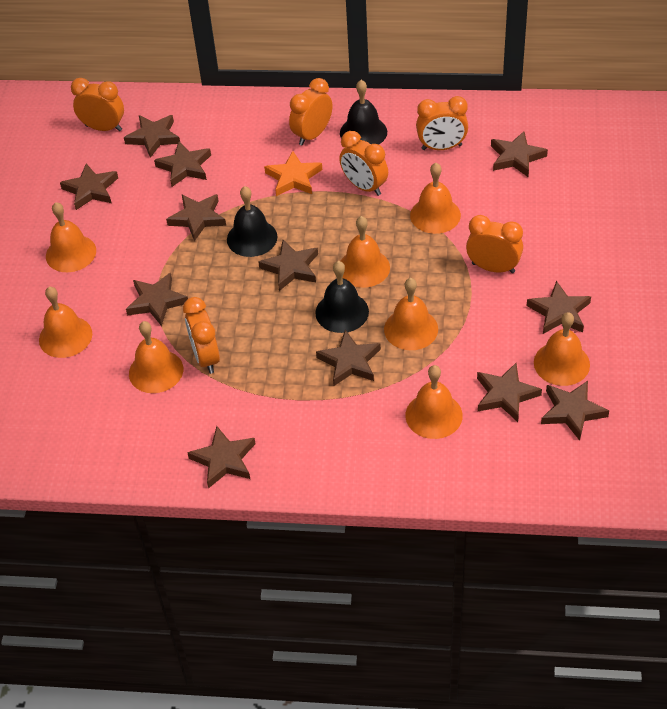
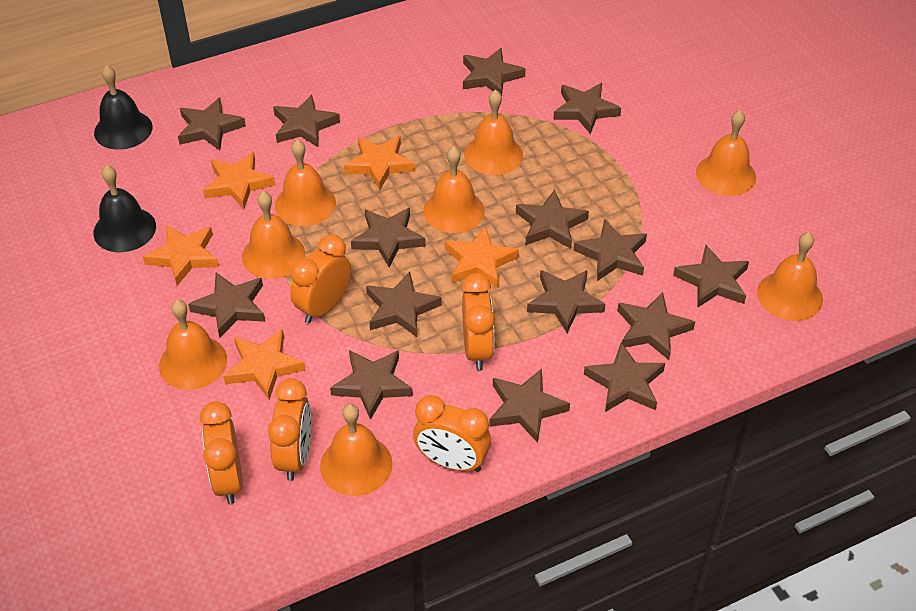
black bell: 3 -> 2
brown star: 12 -> 15
orange clock: 6 -> 5
orange star: 1 -> 5

